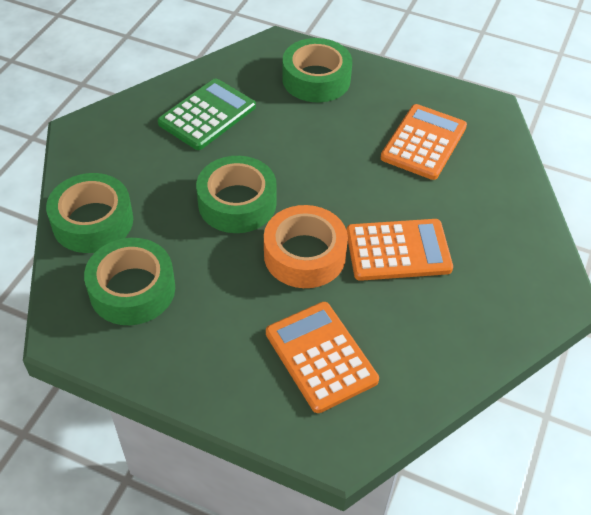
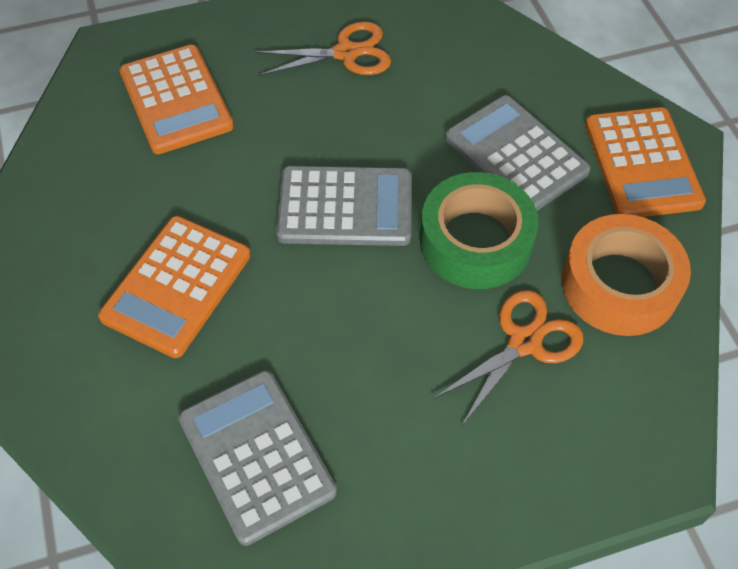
green calculator: 1 -> 0
green tape: 4 -> 1
grey calculator: 0 -> 3
orange scissors: 0 -> 2

